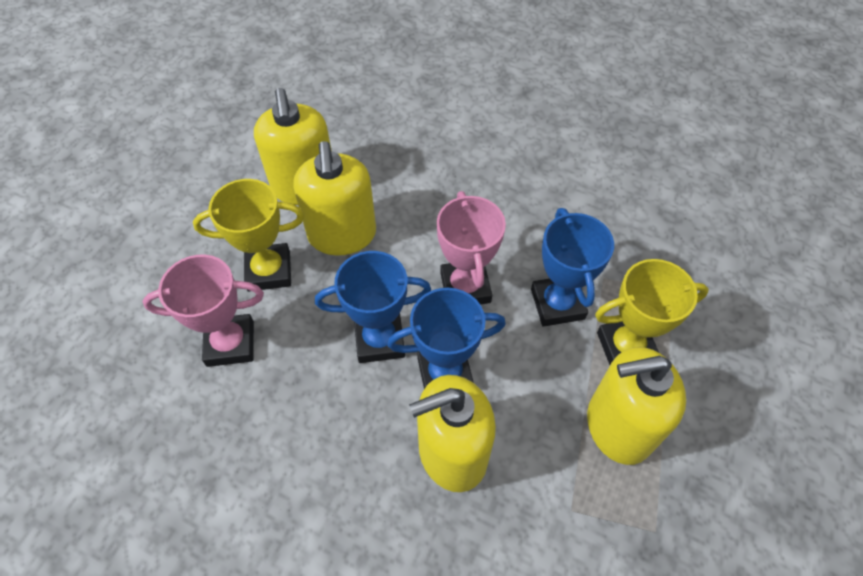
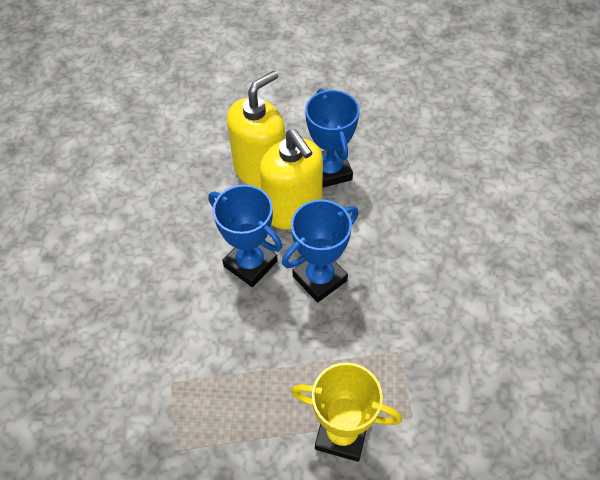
pink trophy: 2 -> 0
yellow soap dispenser: 4 -> 2
yellow trophy: 2 -> 1

